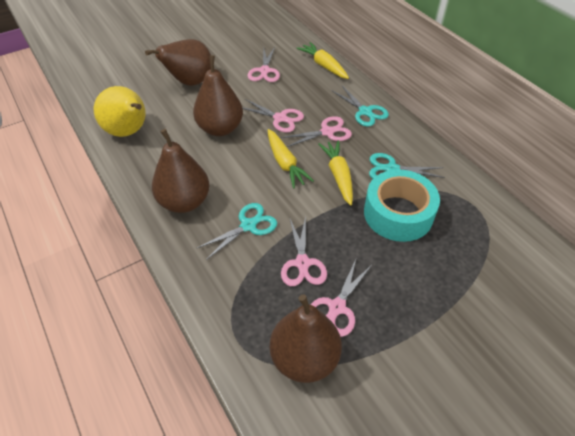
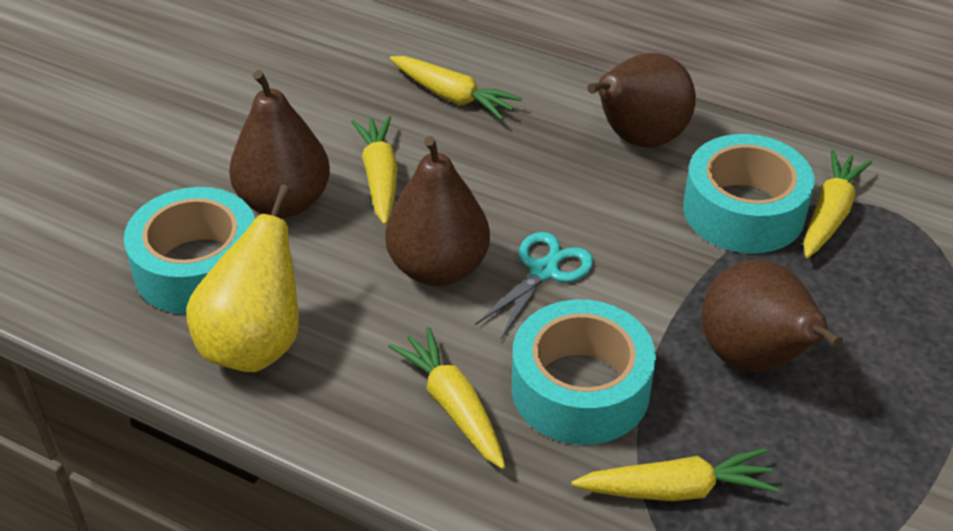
pink scissors: 5 -> 0
turquoise scissors: 3 -> 1
turquoise tape: 1 -> 3
yellow carrot: 3 -> 5

